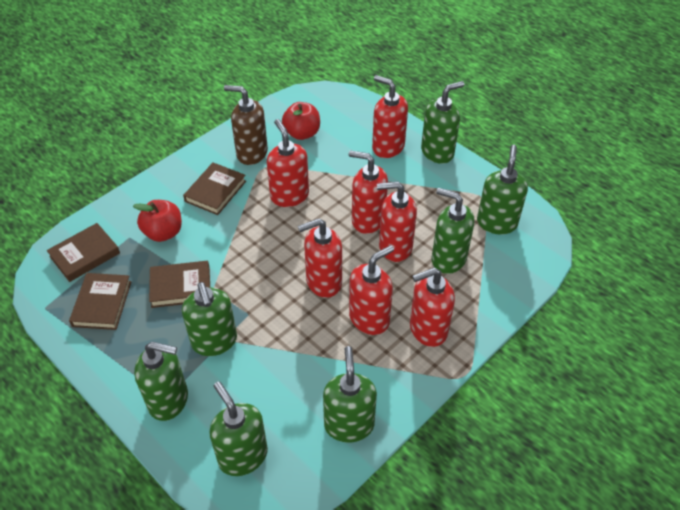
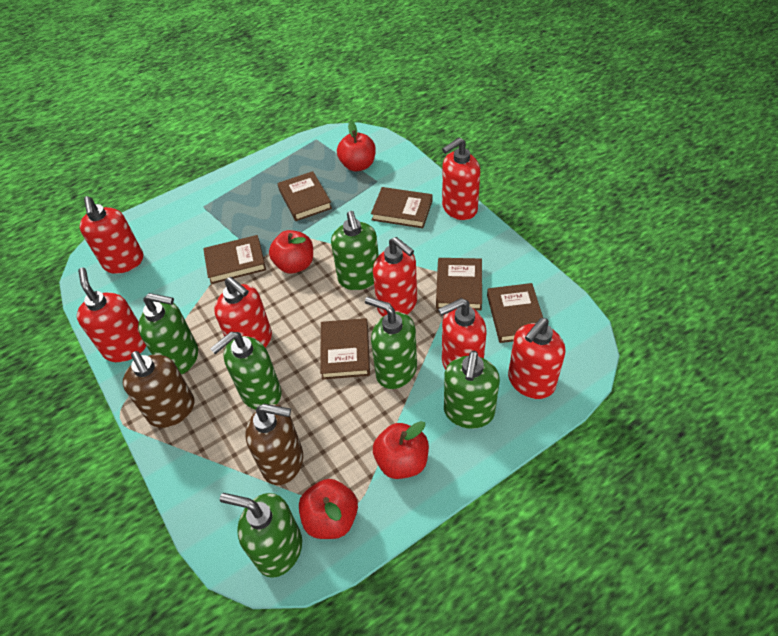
brown book: 4 -> 6
brown soap dispenser: 1 -> 2
green soap dispenser: 7 -> 6
red apple: 2 -> 4

